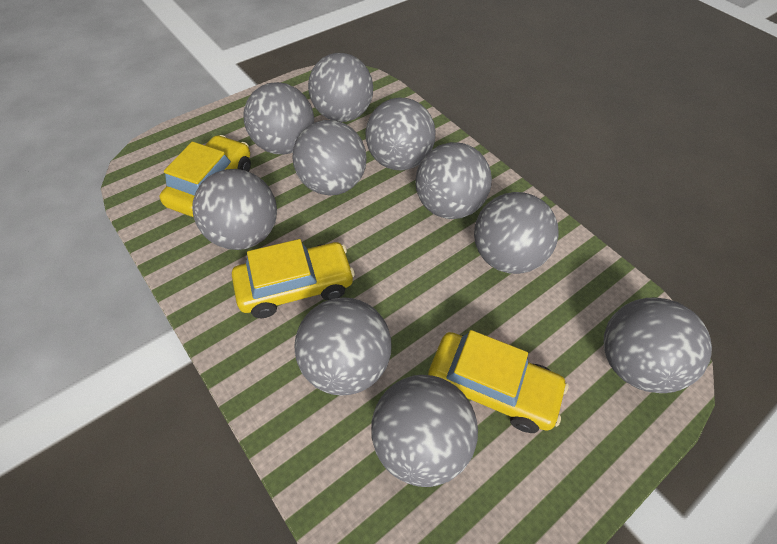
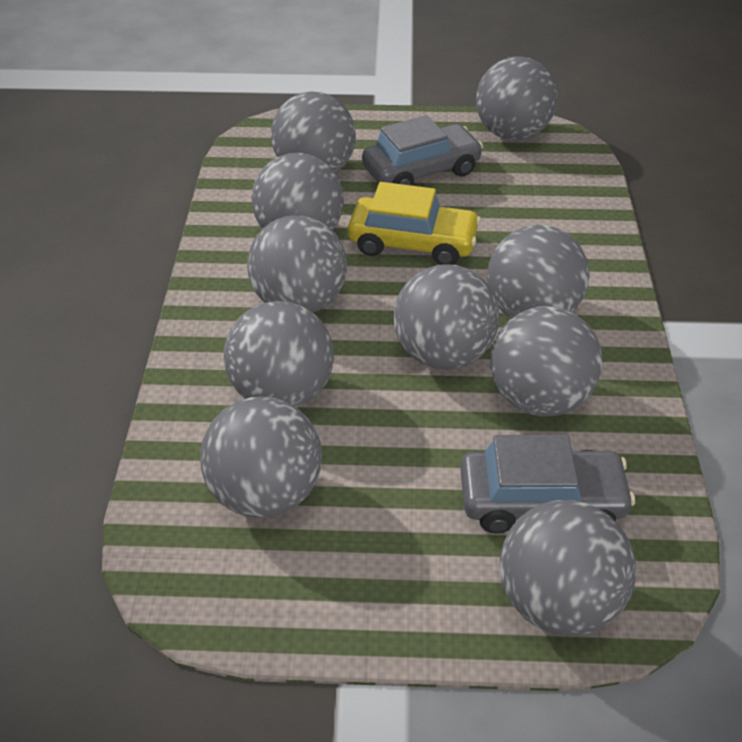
grey car: 0 -> 2
yellow car: 3 -> 1

